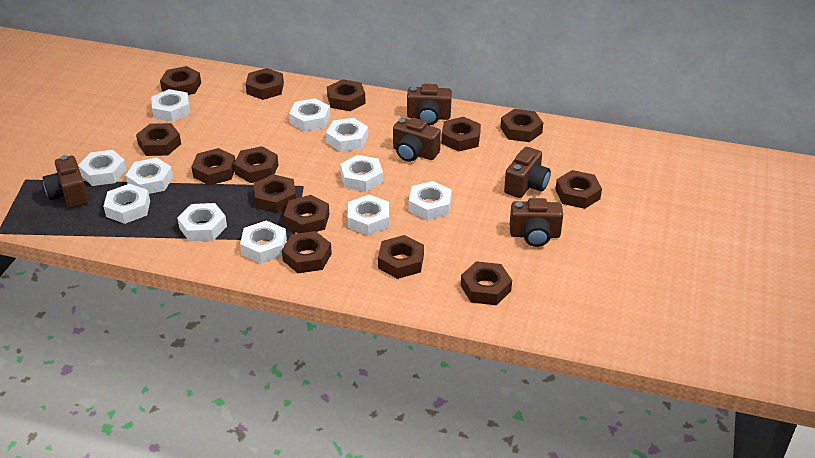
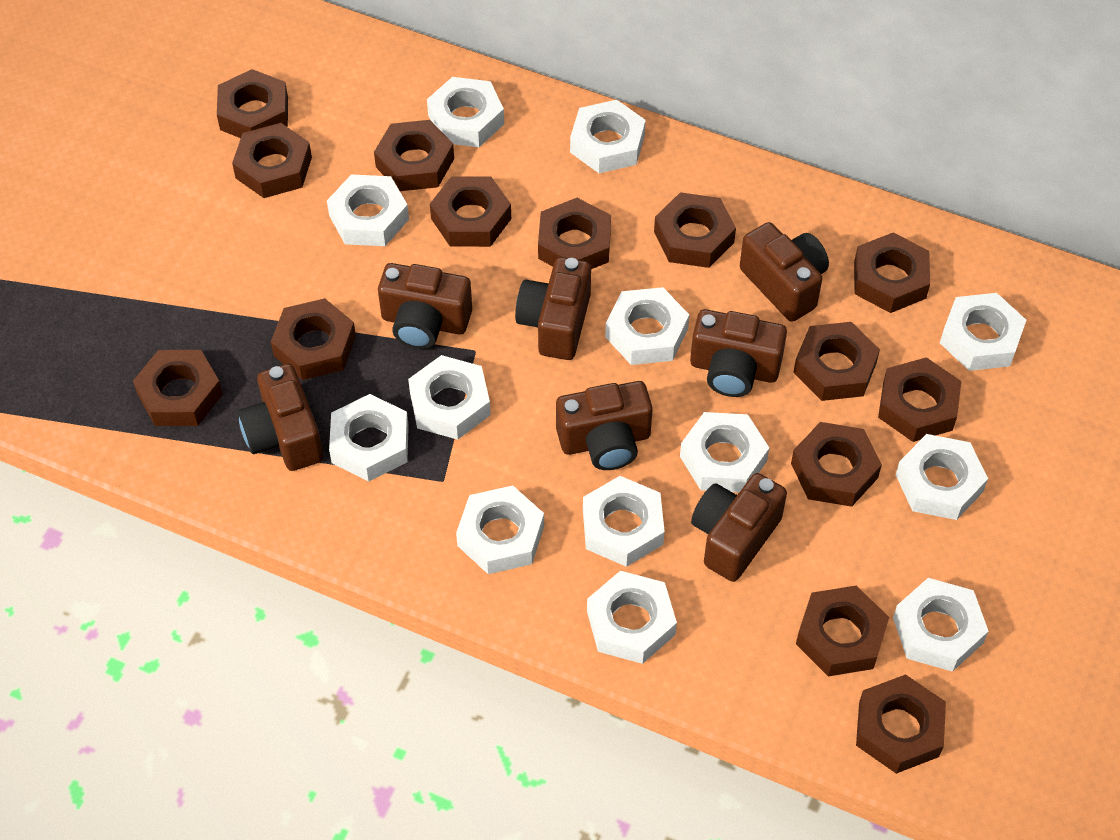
brown camera: 5 -> 7
white nut: 11 -> 13

